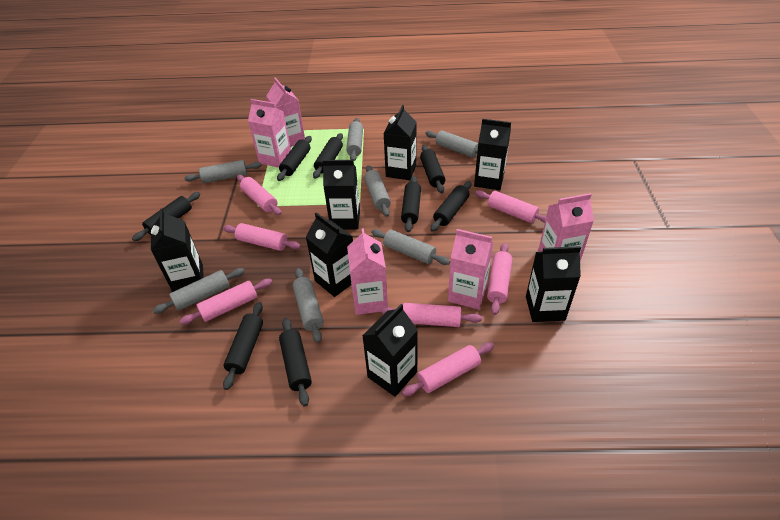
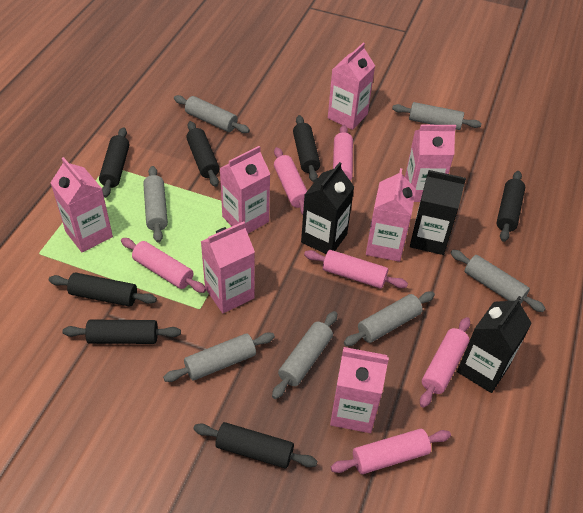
black carton: 7 -> 3
black rolling pin: 8 -> 7
pink carton: 5 -> 7
pink rolling pin: 7 -> 6

